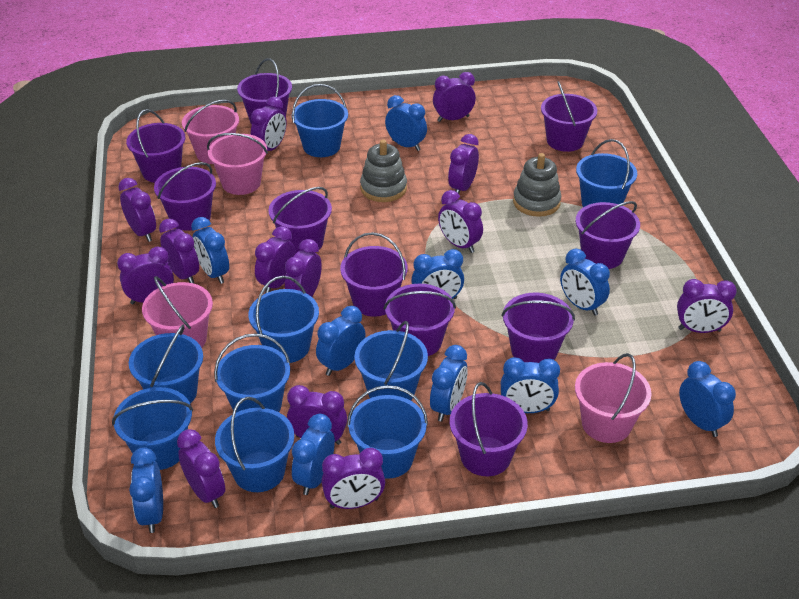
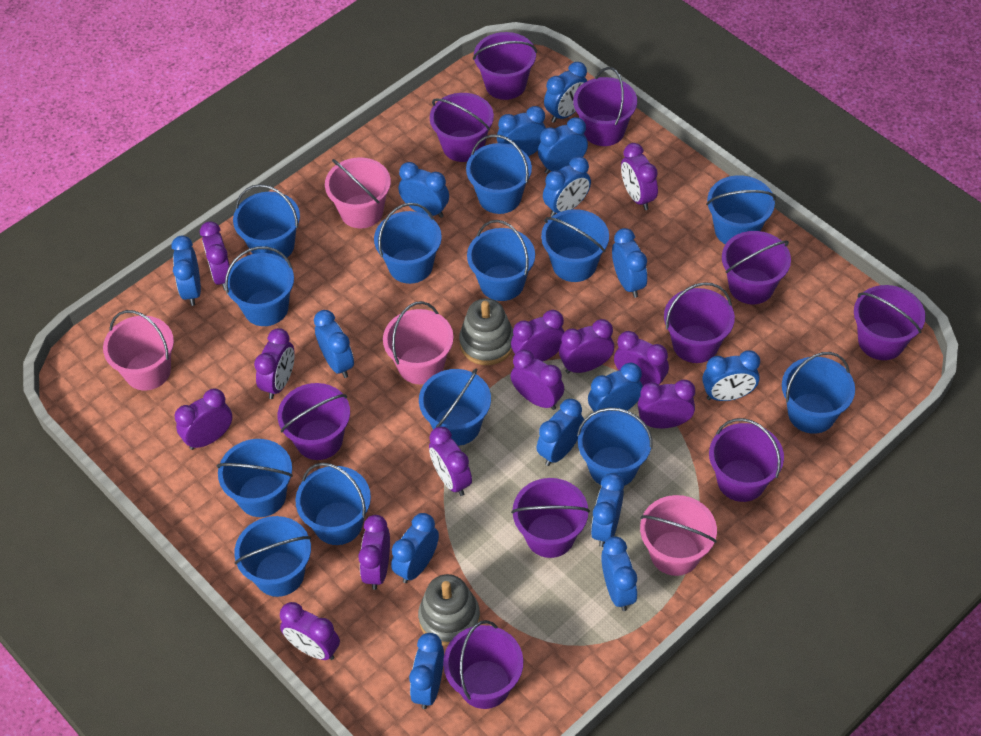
blue bucket: 9 -> 13
blue clock: 10 -> 15
purple clock: 13 -> 12

